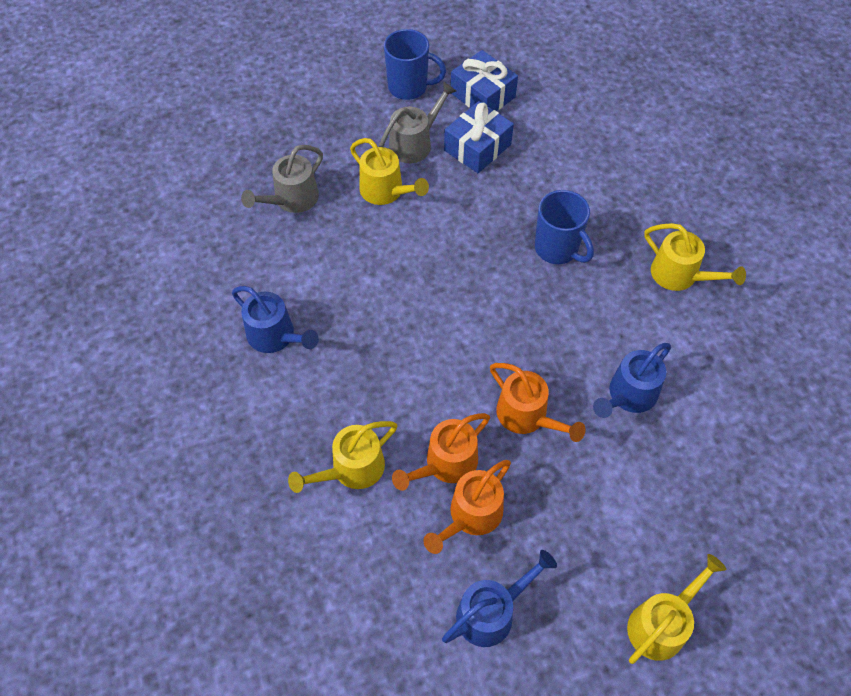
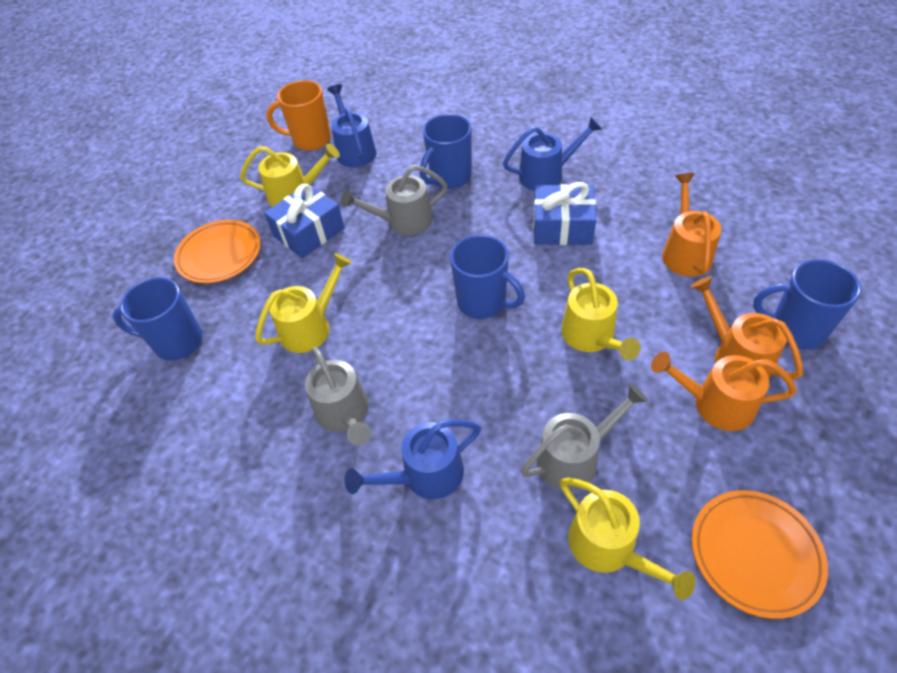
blue mug: 2 -> 4
grey watering can: 2 -> 3
orange mug: 0 -> 1
orange plate: 0 -> 2

